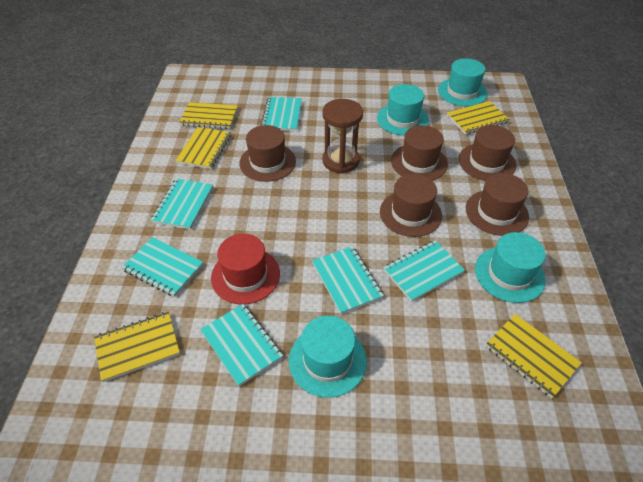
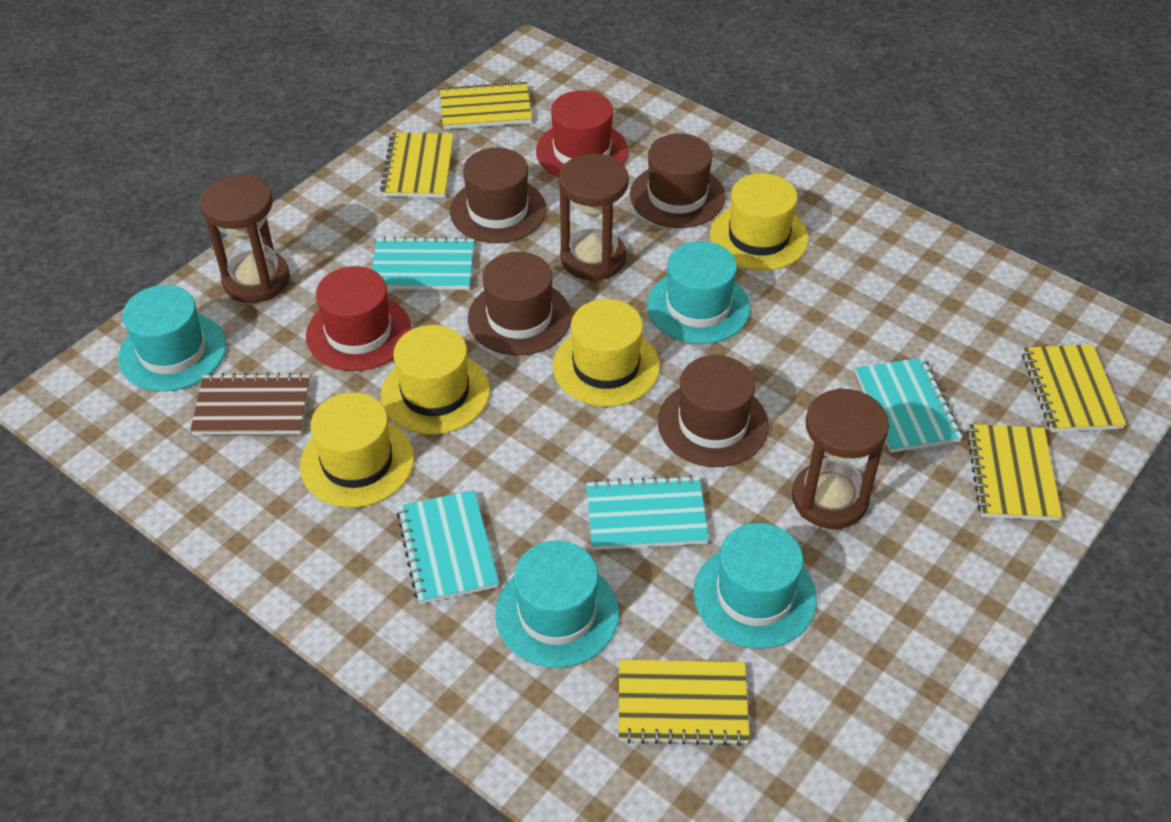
brown hat: 5 -> 4
brown hourglass: 1 -> 3
brown notebook: 0 -> 1
red hat: 1 -> 2
turquoise notebook: 6 -> 4
yellow hat: 0 -> 4

